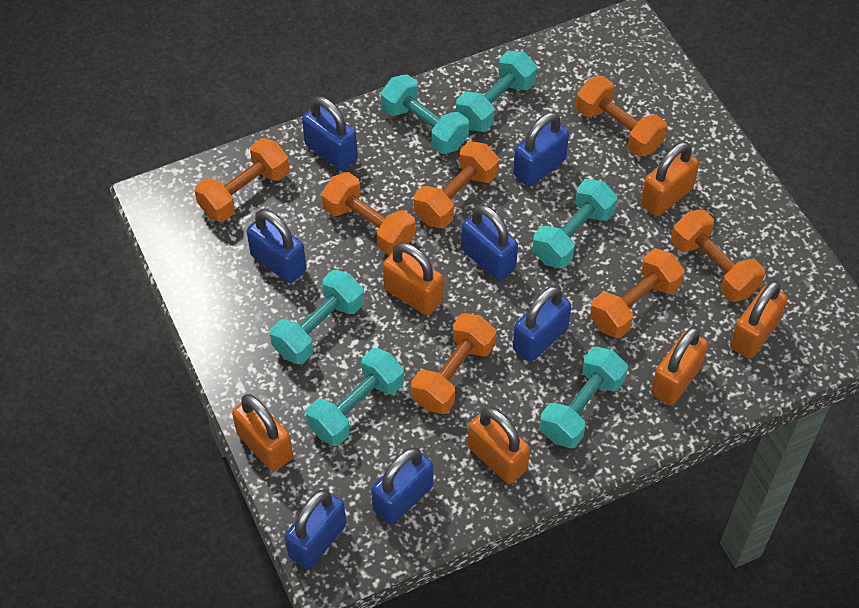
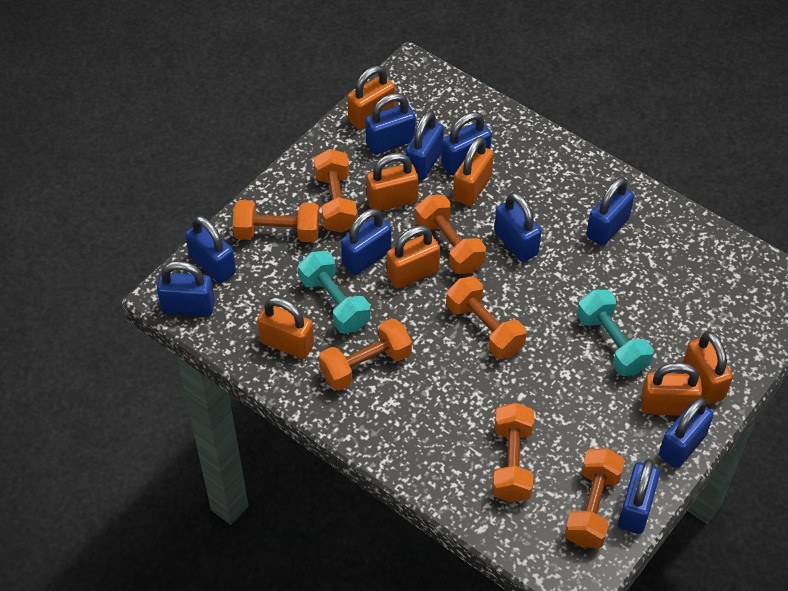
blue padlock: 7 -> 10
orange padlock: 6 -> 7
turquoise dumbbell: 6 -> 2

